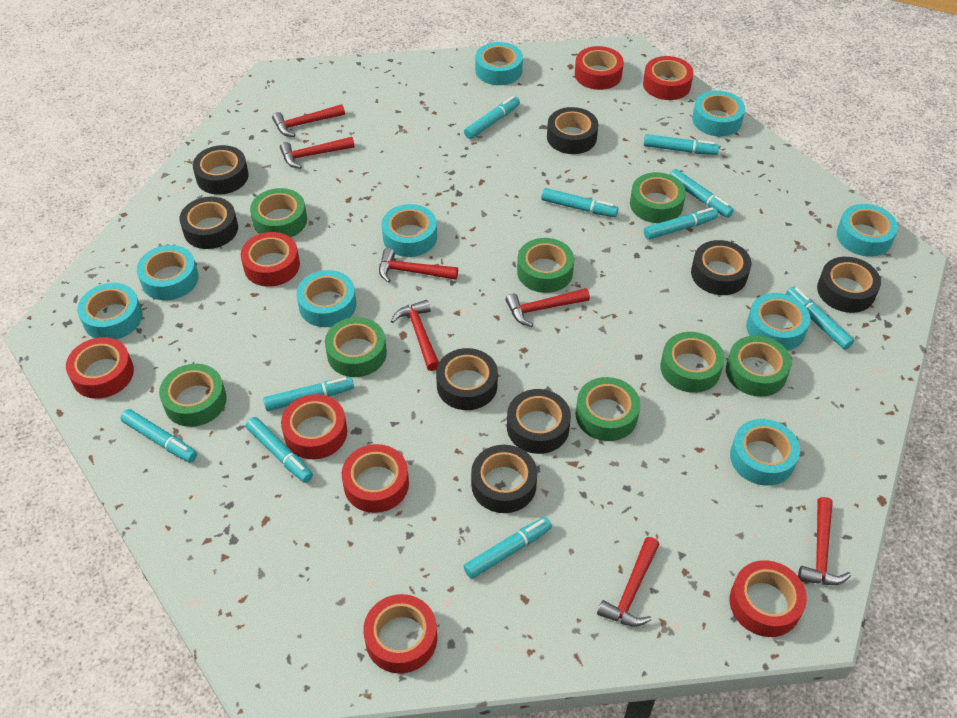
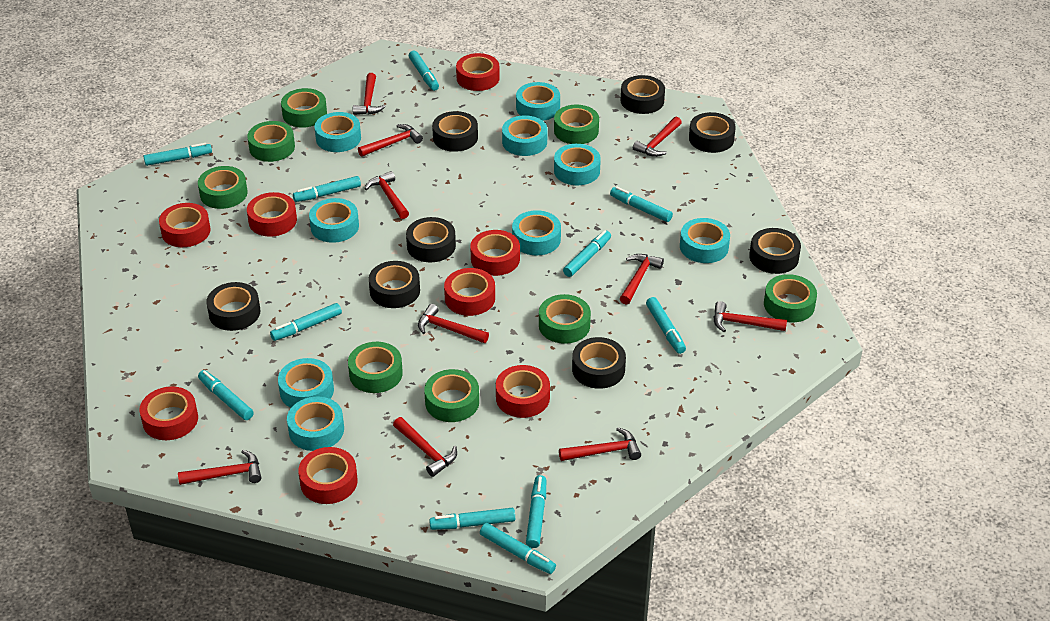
red hammer: 7 -> 10
turquoise marker: 10 -> 11

